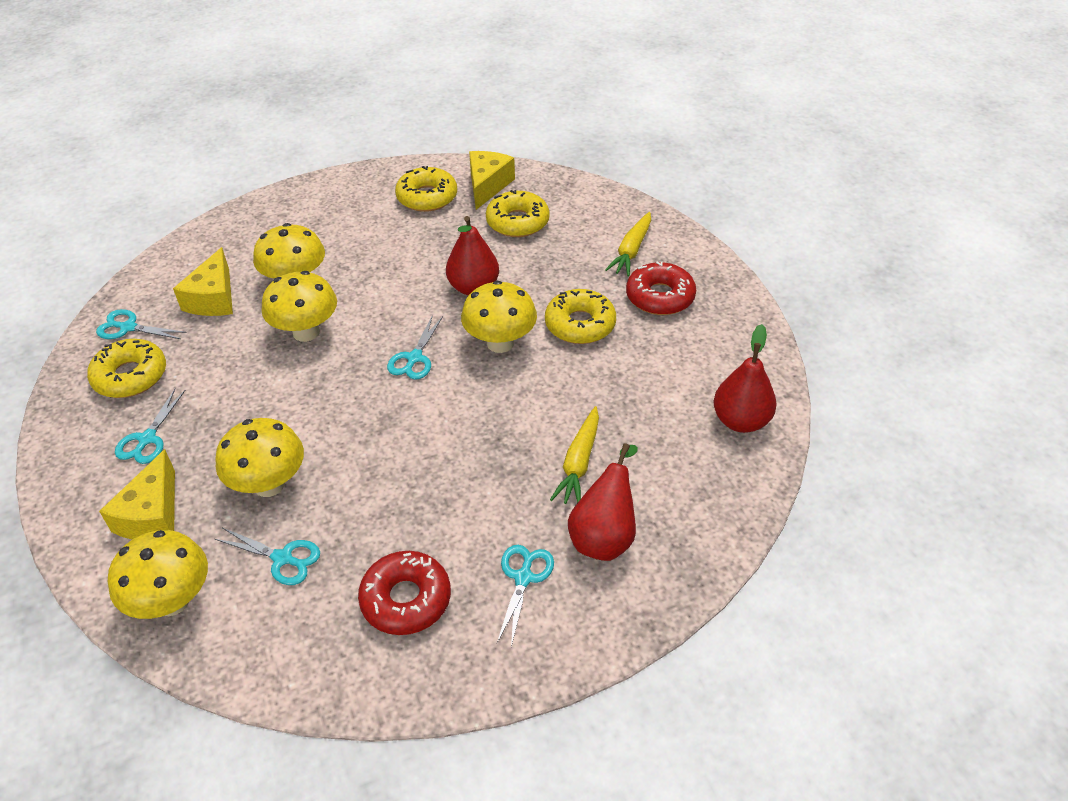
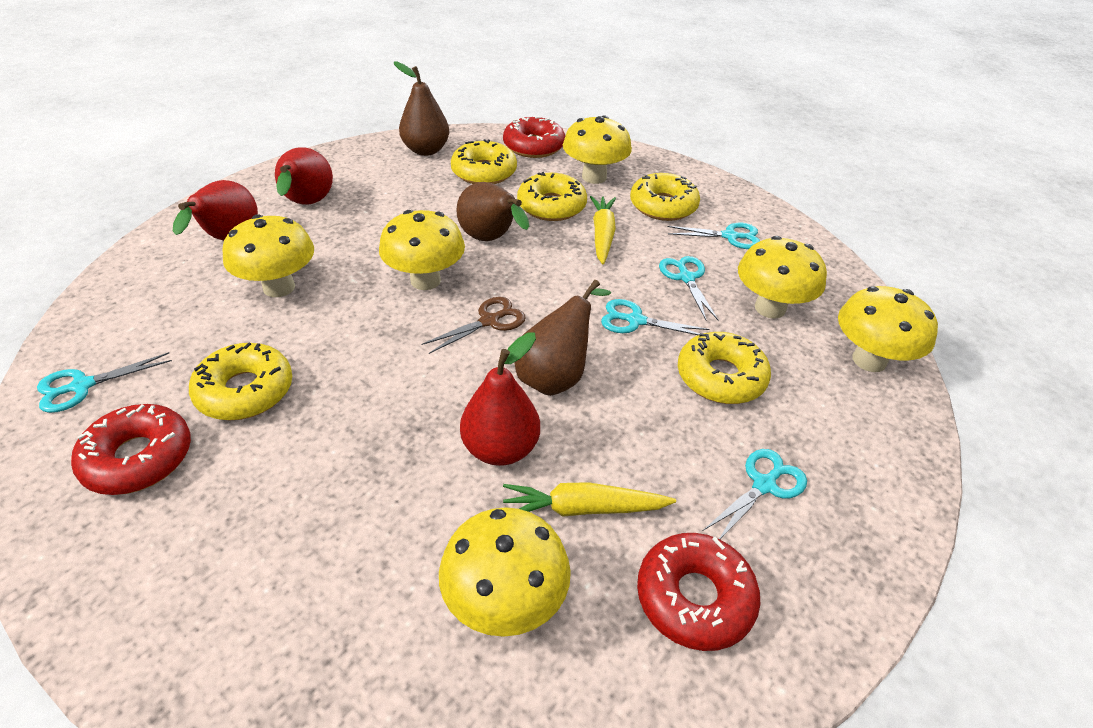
brown pear: 0 -> 3
brown scissors: 0 -> 1
red donut: 2 -> 3
yellow cheese: 3 -> 0
yellow donut: 4 -> 5
yellow mushroom: 5 -> 6

